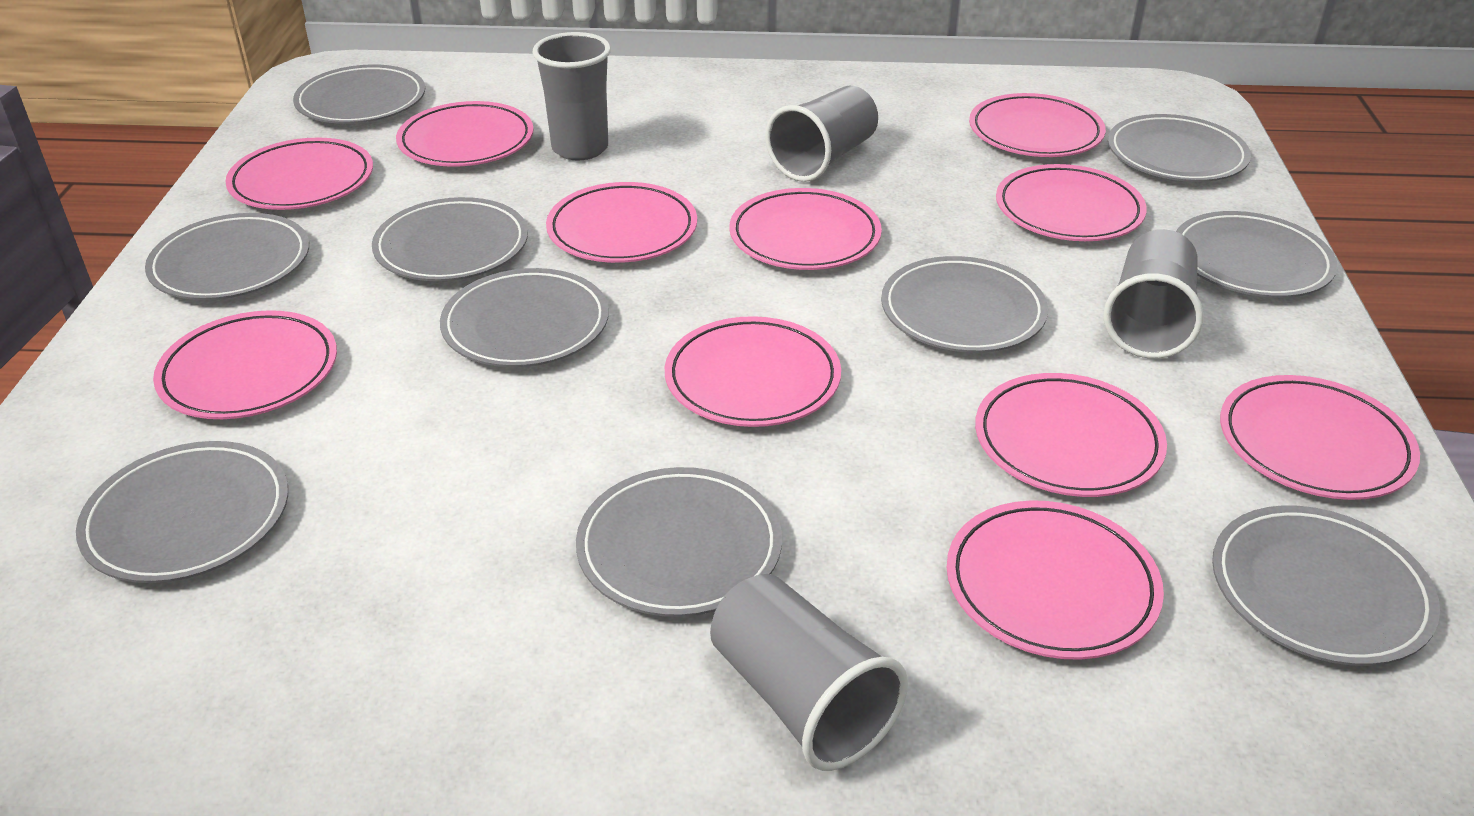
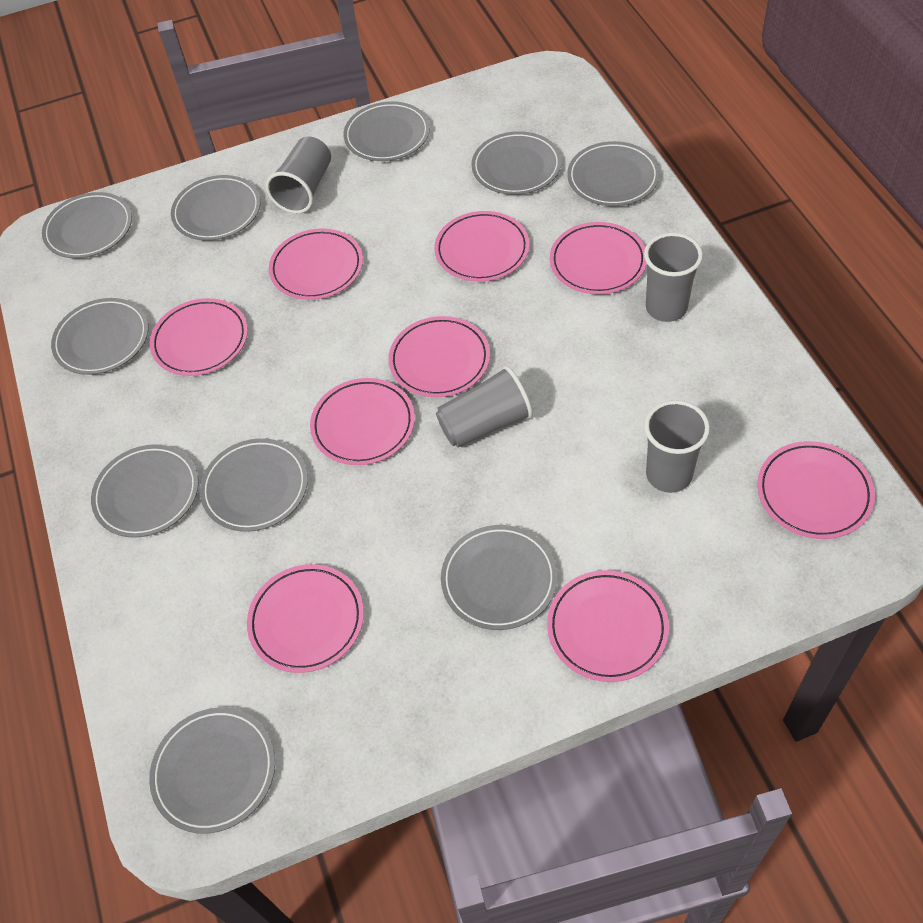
pink plate: 11 -> 9

